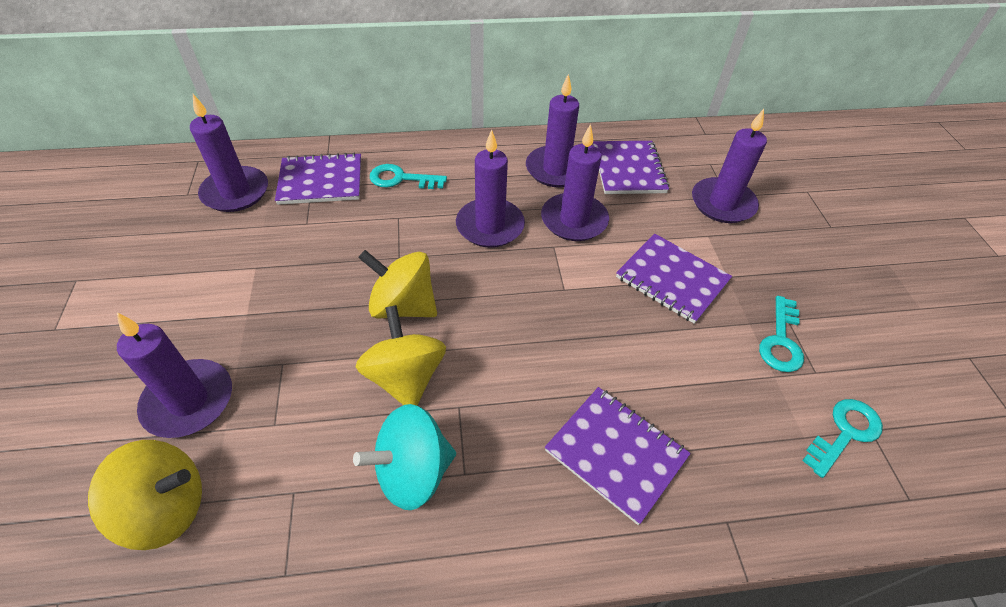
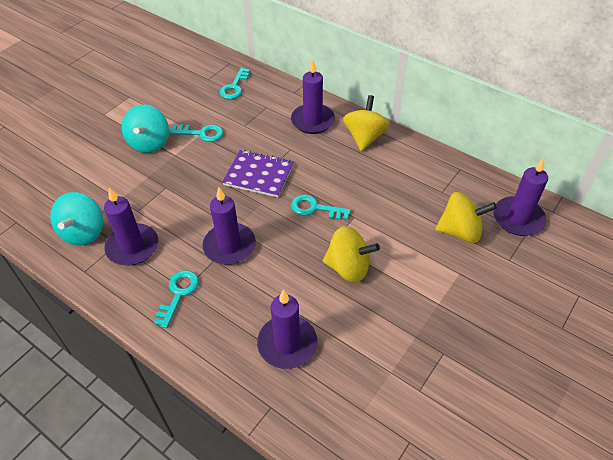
purple candle: 6 -> 5
purple notebook: 4 -> 1
turquoise key: 3 -> 4
turquoise spinning top: 1 -> 2

